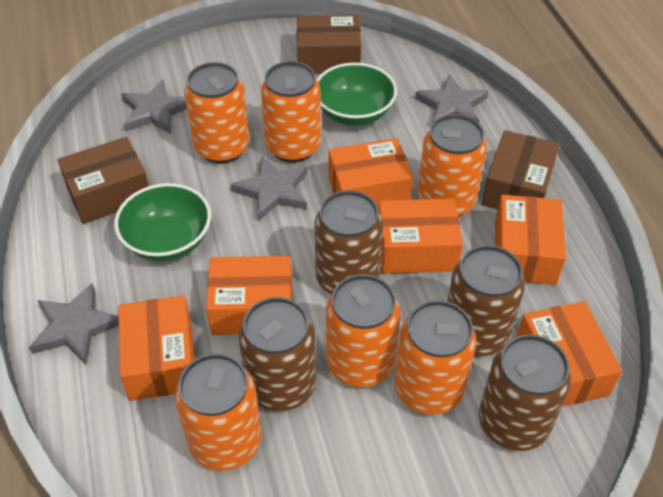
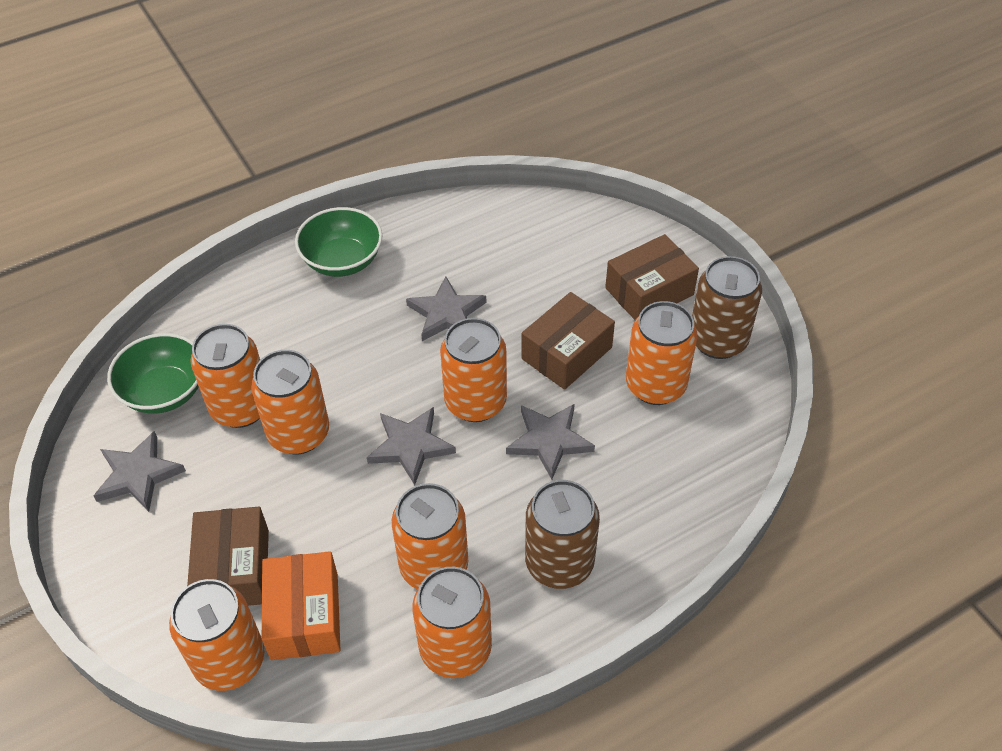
brown can: 4 -> 2
orange box: 6 -> 1
orange can: 6 -> 7

